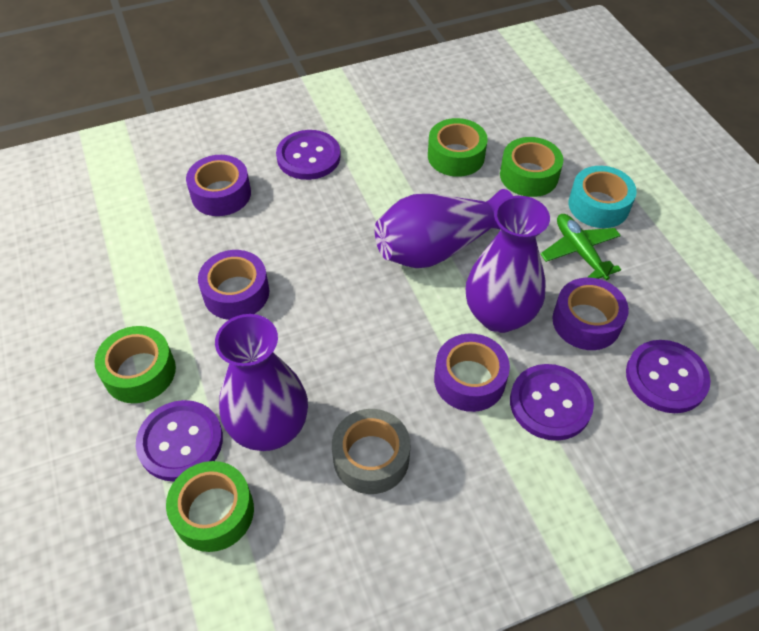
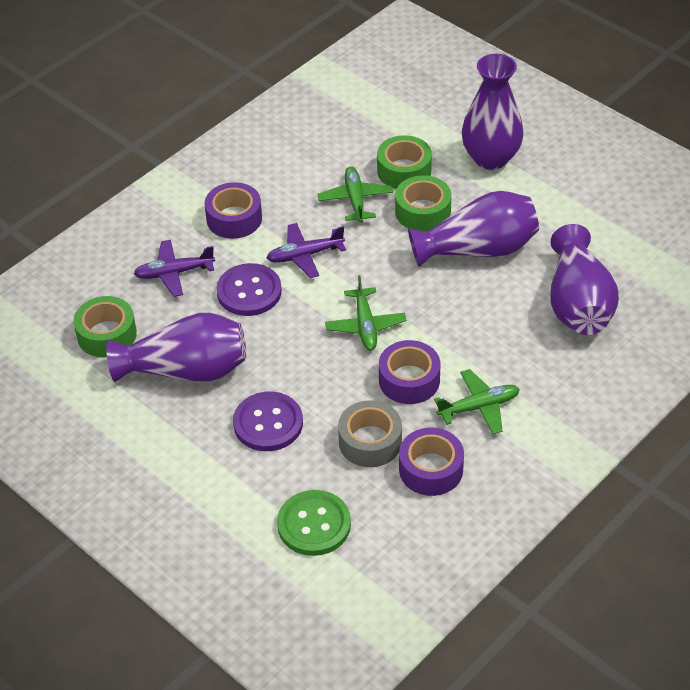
green button: 0 -> 1
green plane: 1 -> 3
green tape: 4 -> 3
purple button: 4 -> 2
purple plane: 0 -> 2
purple tape: 4 -> 3
purple vase: 3 -> 4
turquoise tape: 1 -> 0

